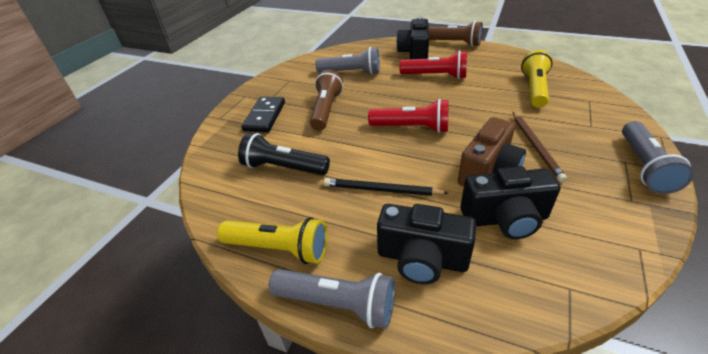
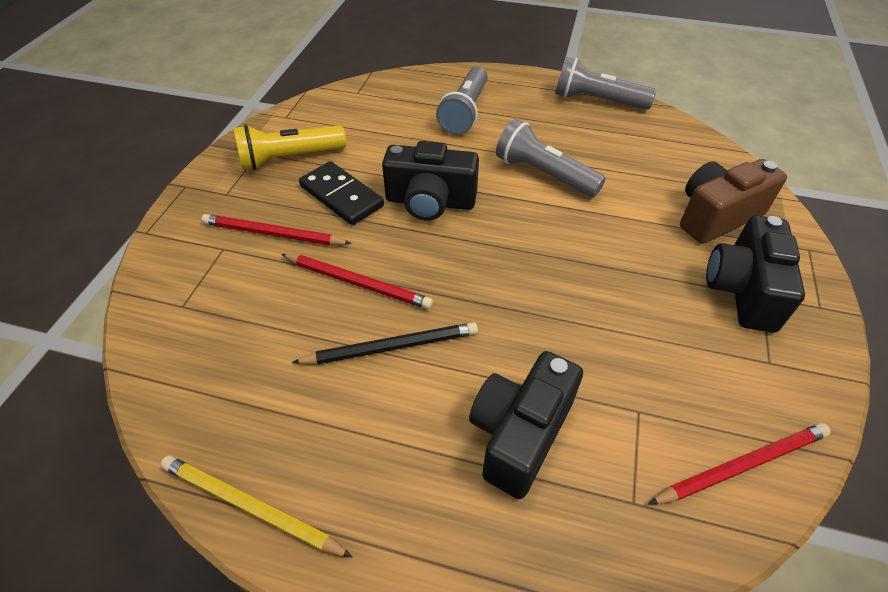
black flashlight: 1 -> 0
brown flashlight: 2 -> 0
brown pencil: 1 -> 0
red flashlight: 2 -> 0
red pencil: 0 -> 3
yellow flashlight: 2 -> 1
yellow pencil: 0 -> 1

